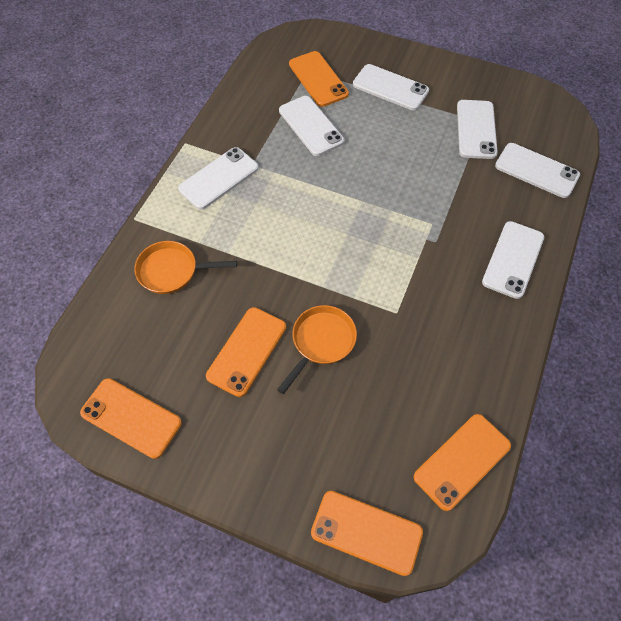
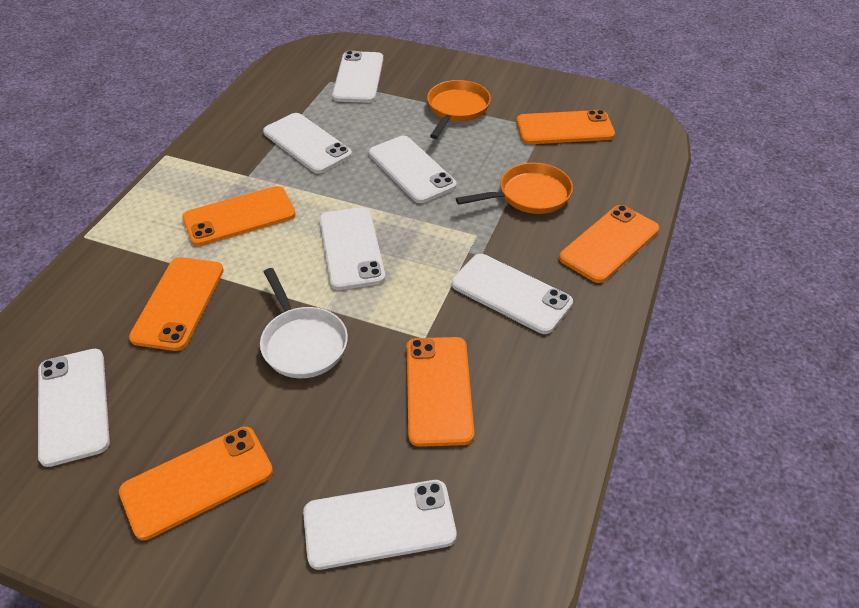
orange phone: 5 -> 6
white pan: 0 -> 1
white phone: 6 -> 7

